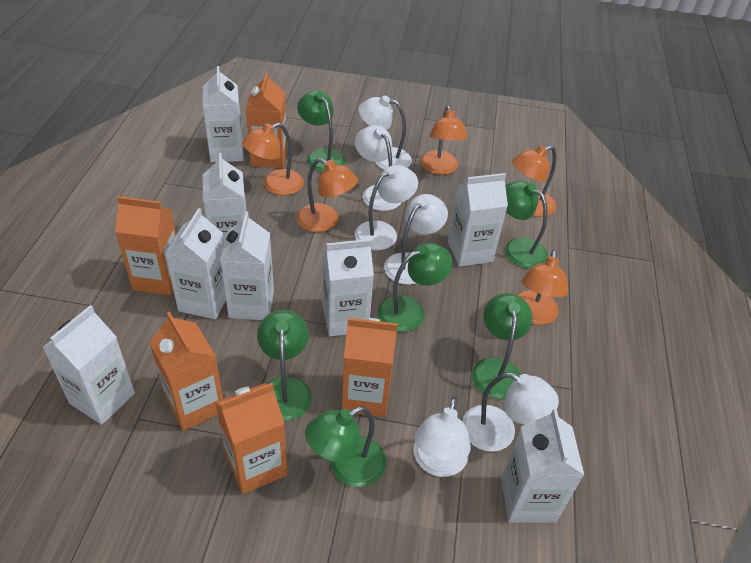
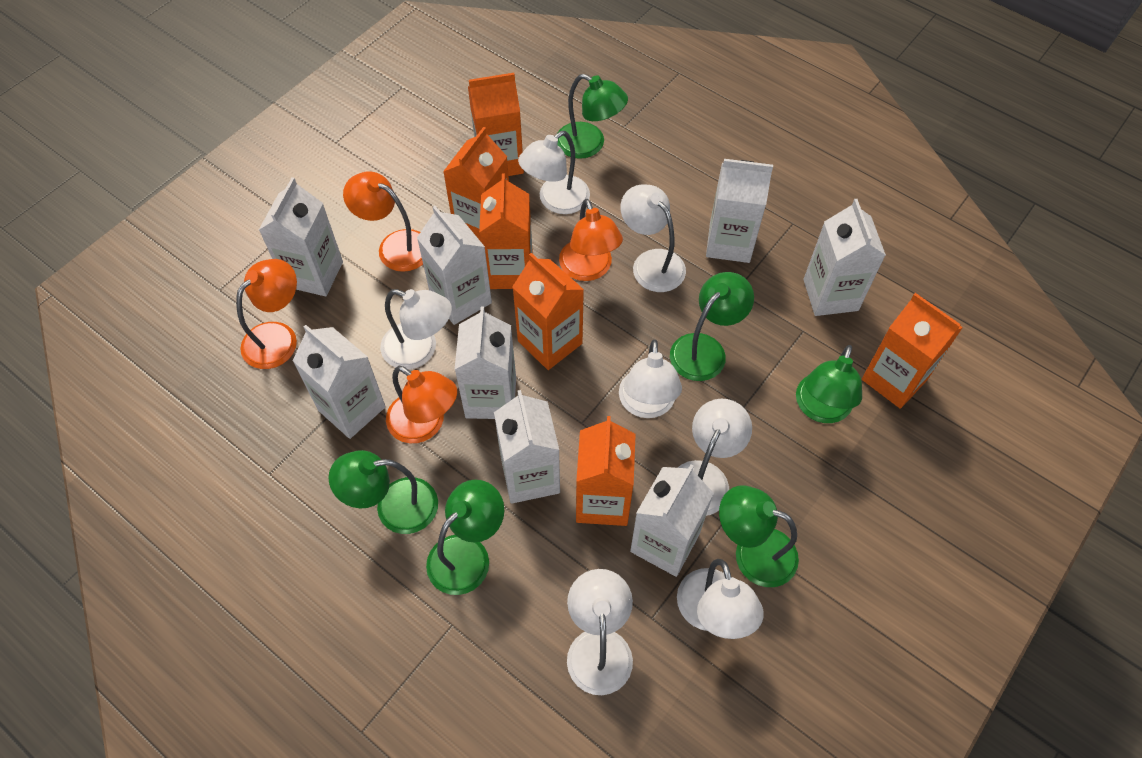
orange carton: 5 -> 6
orange lamp: 5 -> 4
white lamp: 6 -> 7

